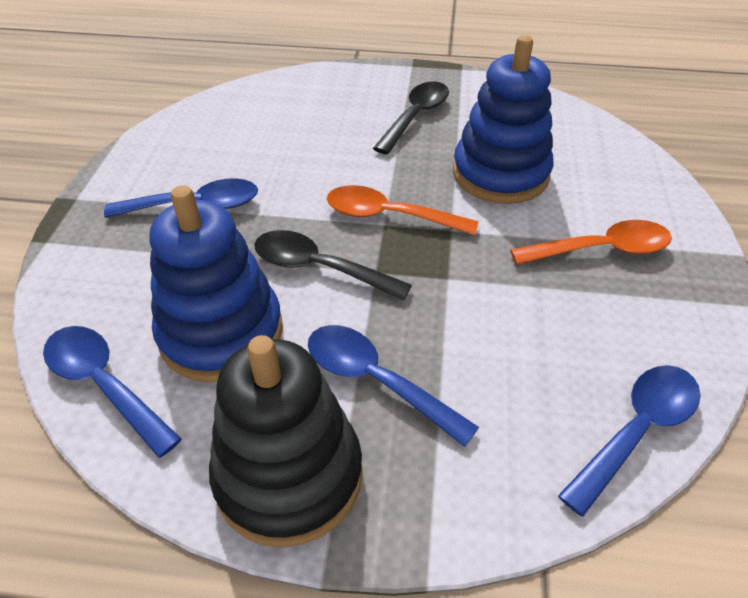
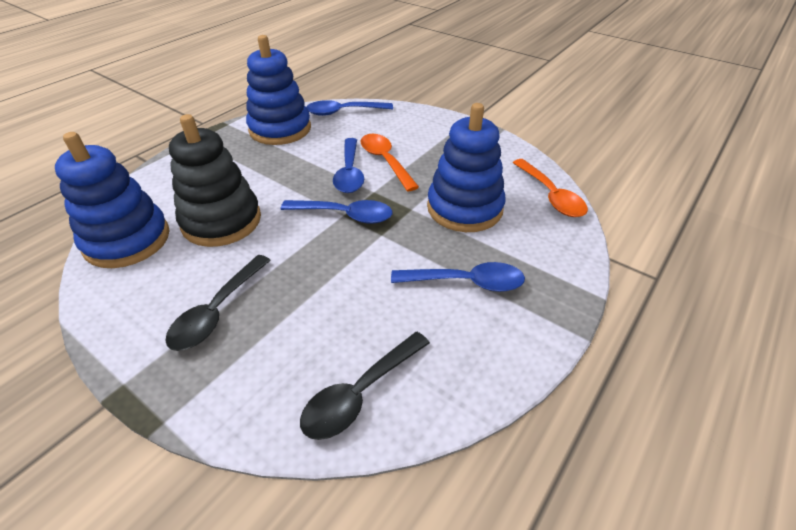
blue stacking toy: 2 -> 3

